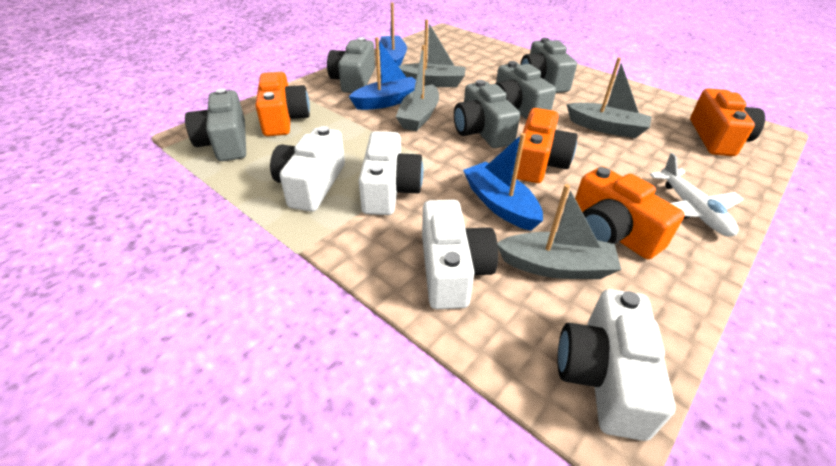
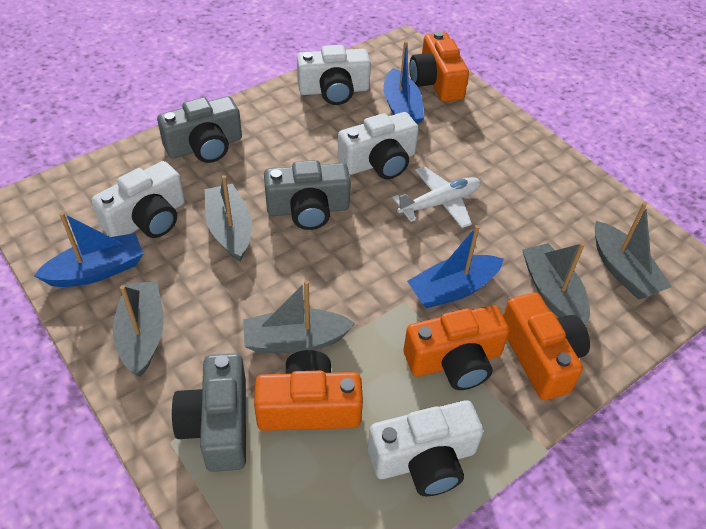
grey boat: 4 -> 5
grey camera: 5 -> 3

